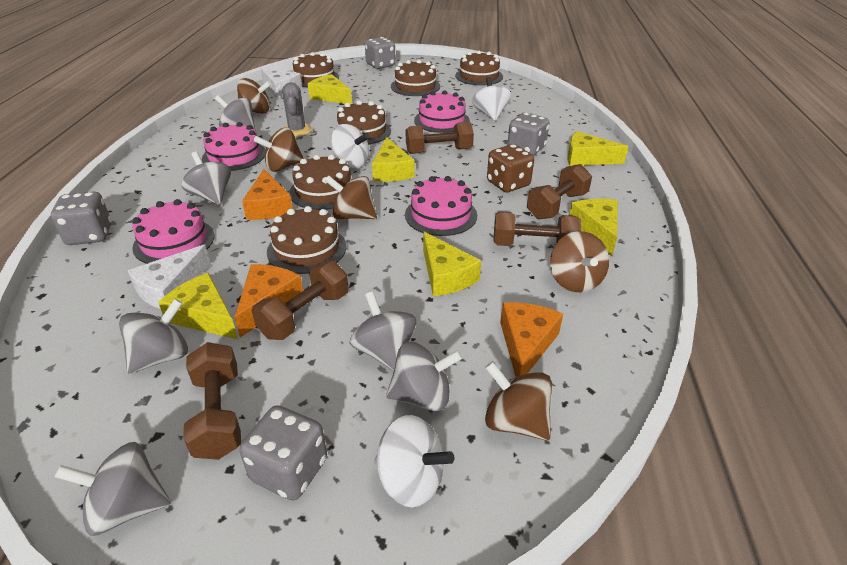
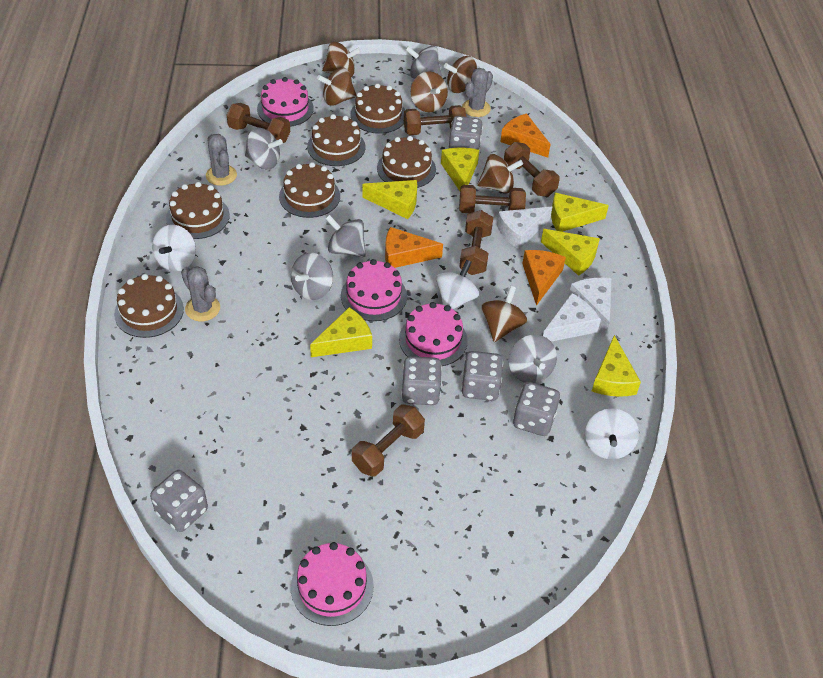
brown dice: 1 -> 0
brown dumbbell: 5 -> 6
brown spinning top: 5 -> 6
grey cactus: 1 -> 3
grey dice: 4 -> 5
grey spinning top: 6 -> 5
white cheese: 2 -> 3

